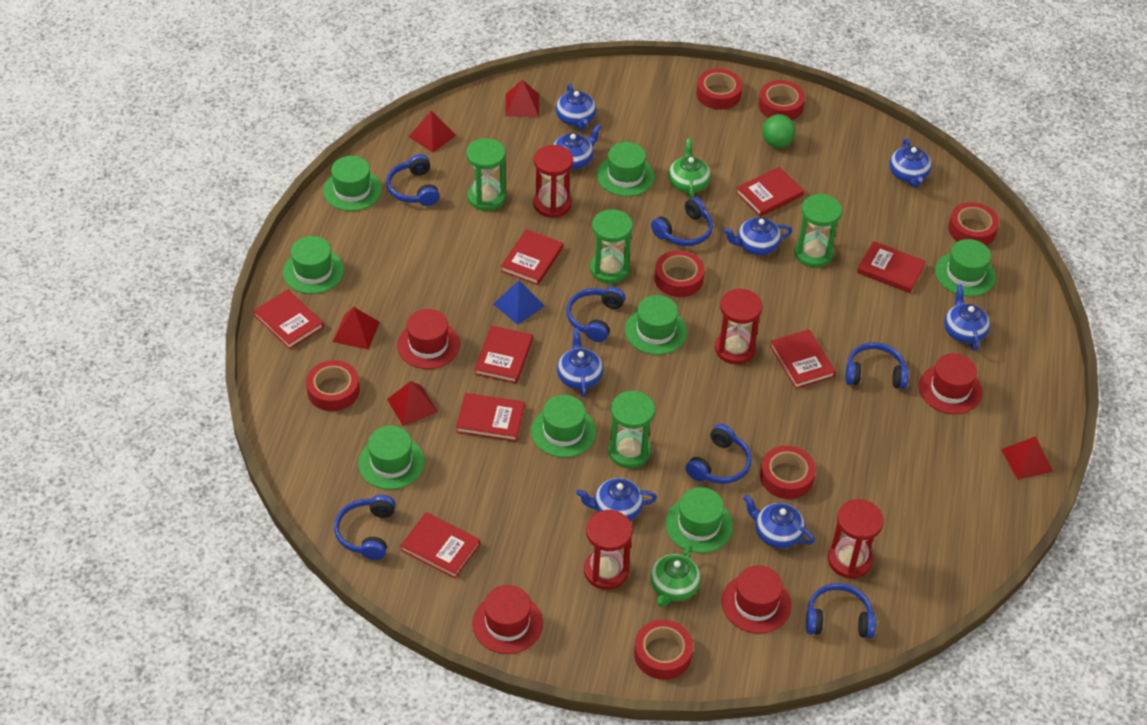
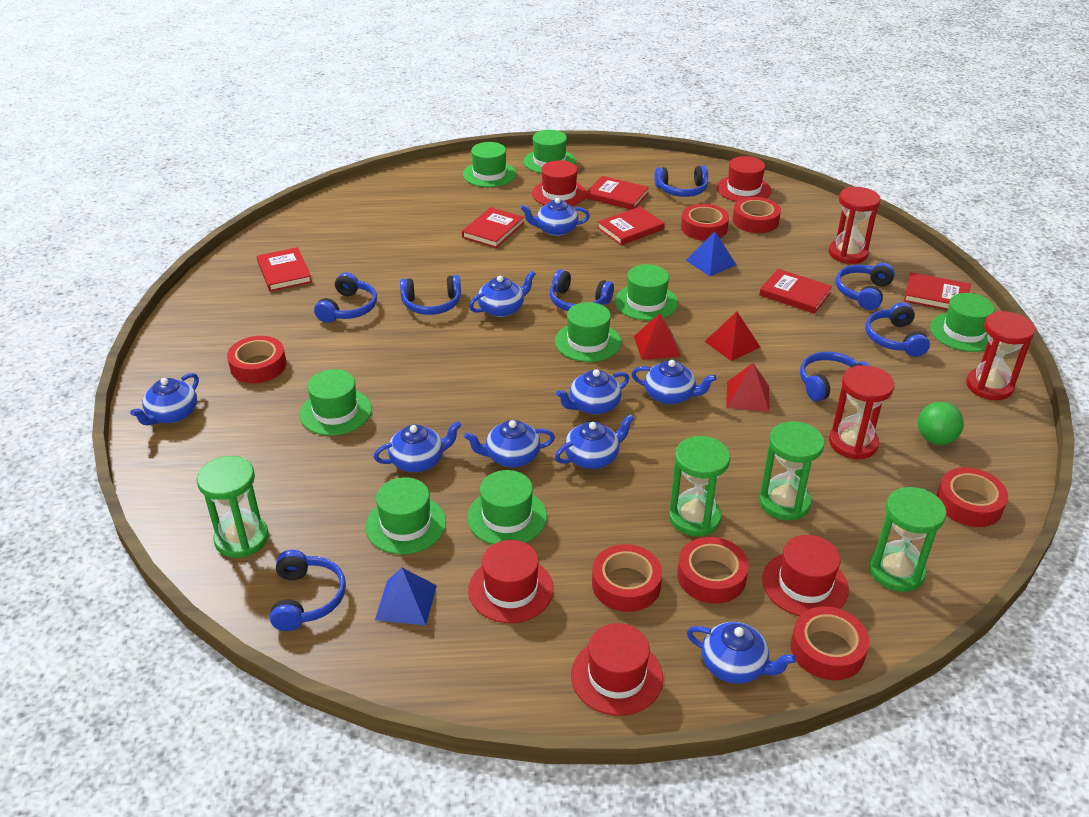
blue headphones: 7 -> 8
blue pyramid: 1 -> 2
blue teapot: 8 -> 9
green teapot: 2 -> 0
red book: 8 -> 6
red hat: 4 -> 5
red hourglass: 4 -> 3
red pyramid: 5 -> 3

